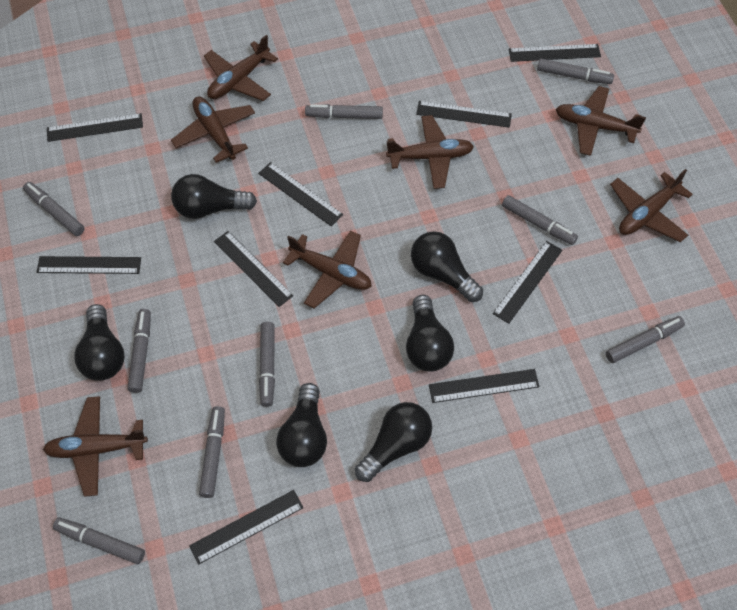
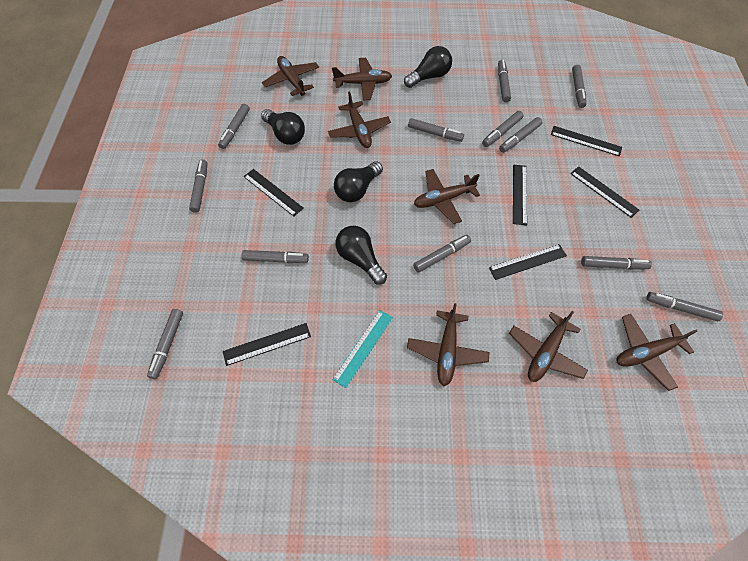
black light bulb: 6 -> 4
black ruler: 9 -> 6
grey marker: 9 -> 12
turquoise ruler: 0 -> 1

